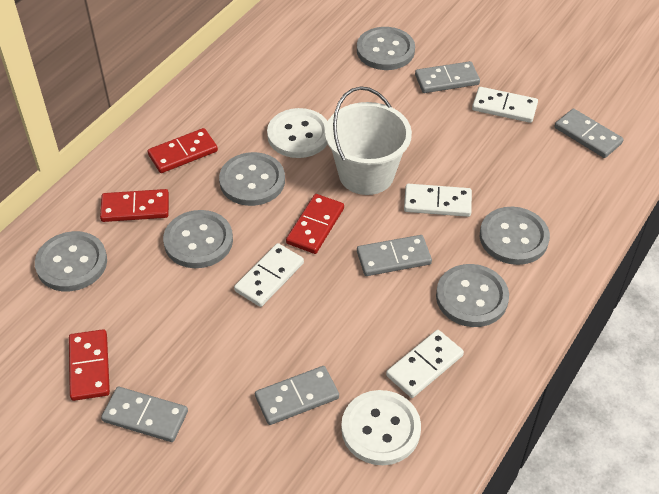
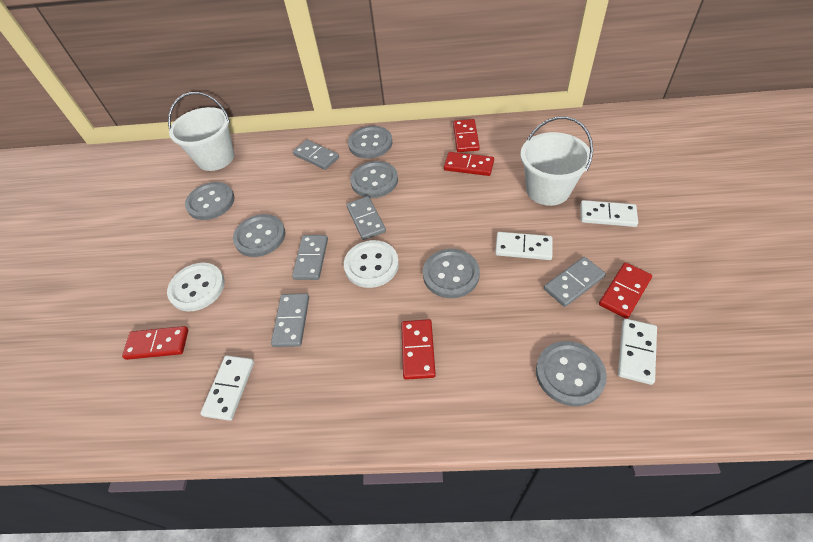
red domino: 4 -> 5
white bucket: 1 -> 2

